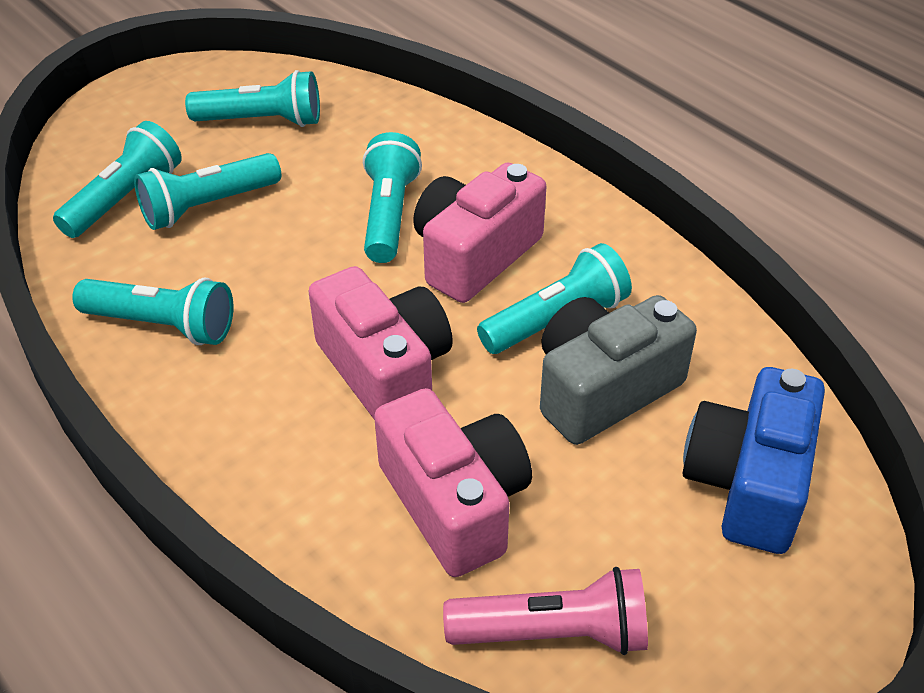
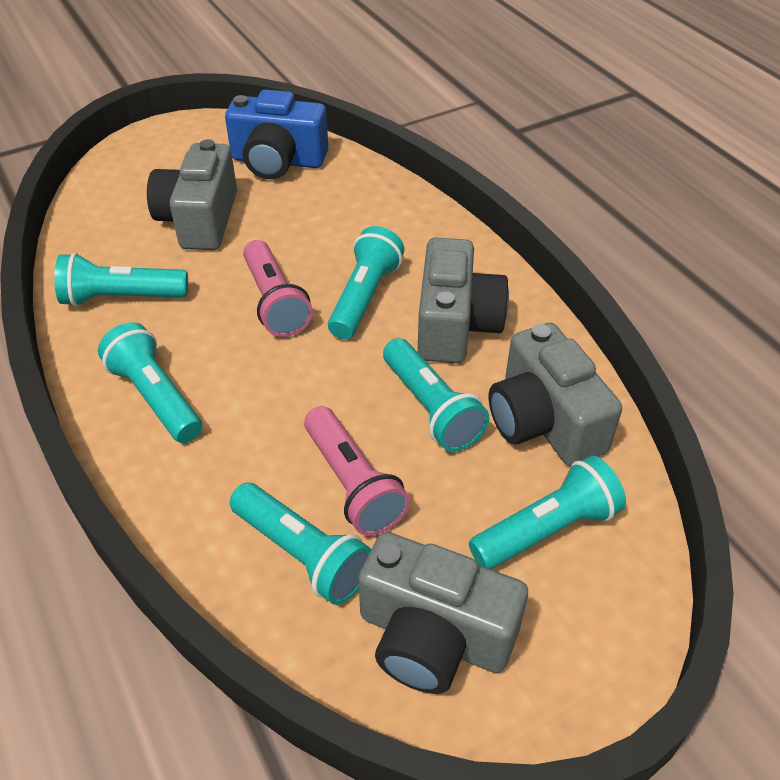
grey camera: 1 -> 4
pink camera: 3 -> 0
pink flashlight: 1 -> 2

